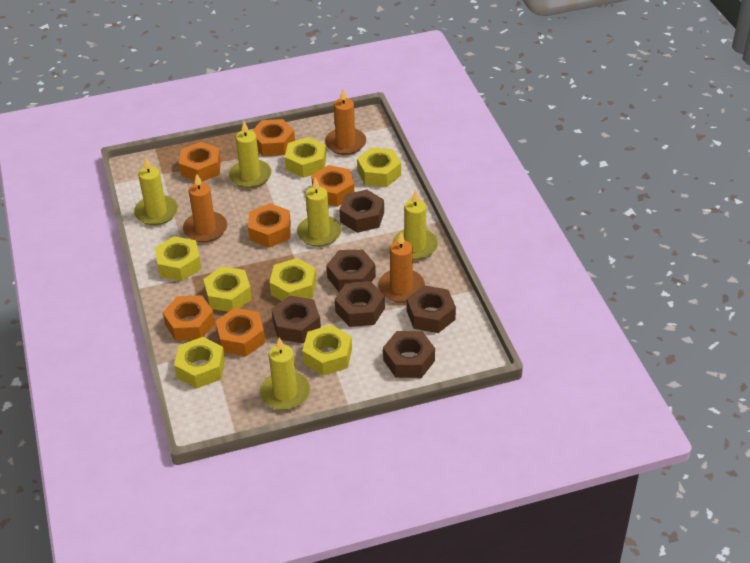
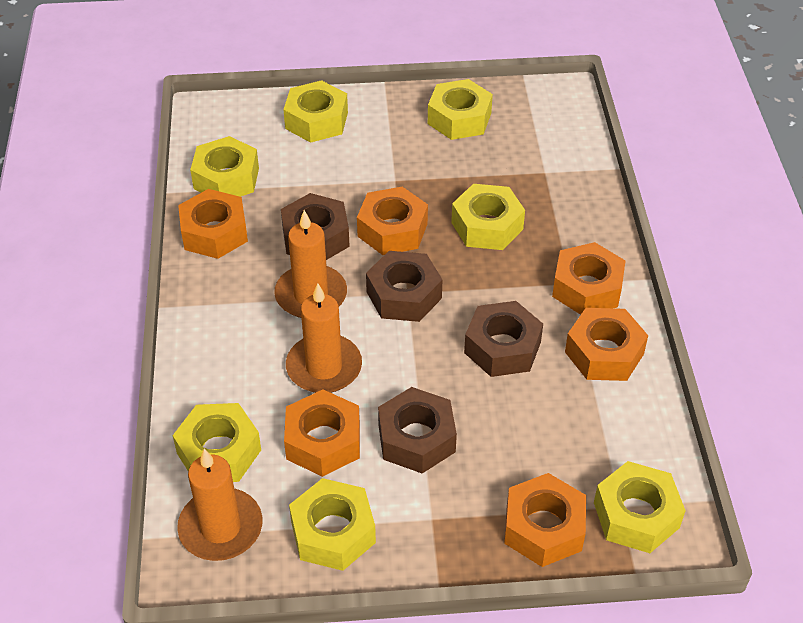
brown nut: 6 -> 4
yellow candle: 5 -> 0

